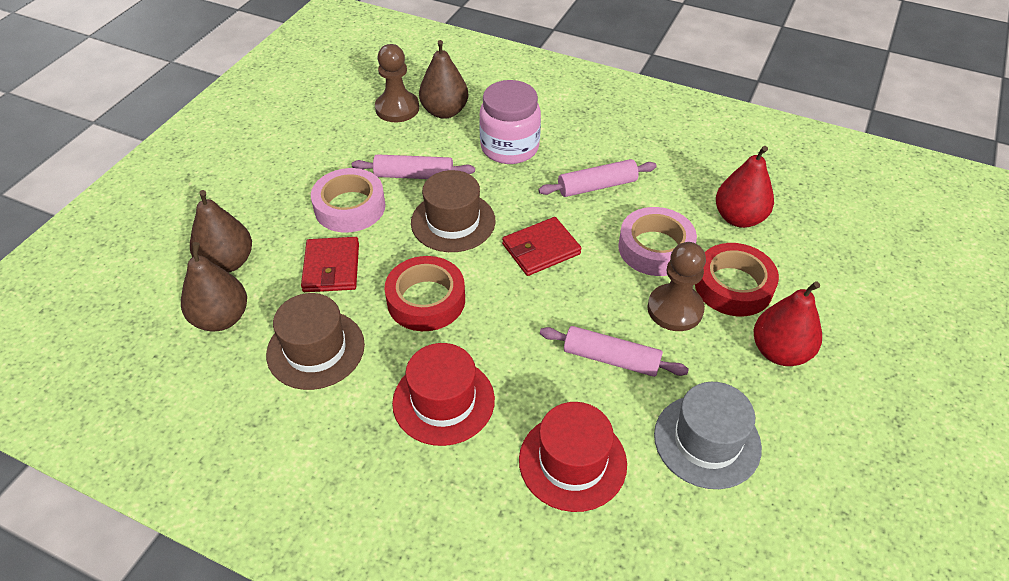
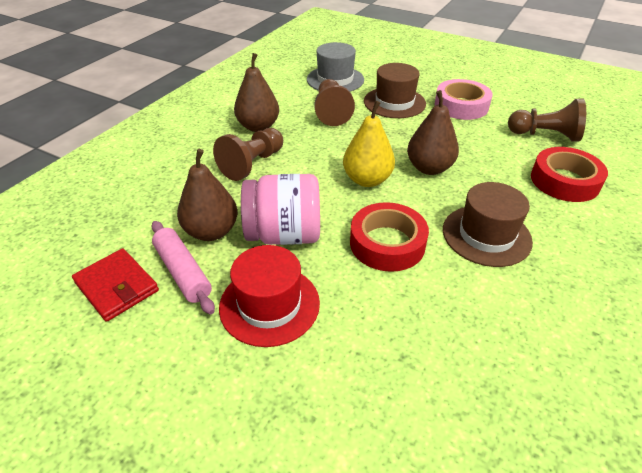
brown pawn: 2 -> 3
pink rolling pin: 3 -> 1
pink tape: 2 -> 1
red hat: 2 -> 1
red pear: 2 -> 0
red wallet: 2 -> 1
yellow pear: 0 -> 1

